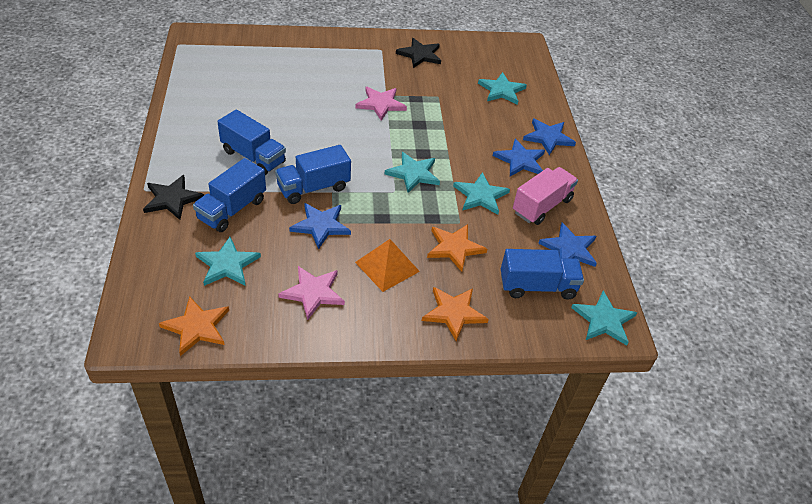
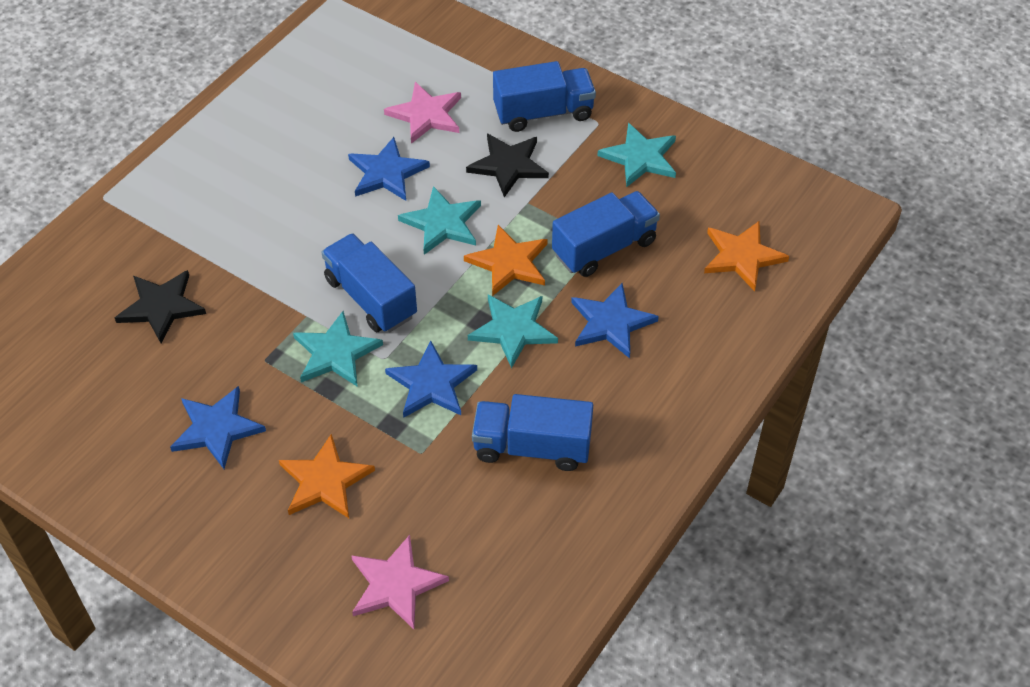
orange pyramid: 1 -> 0
pink truck: 1 -> 0
turquoise star: 5 -> 4

